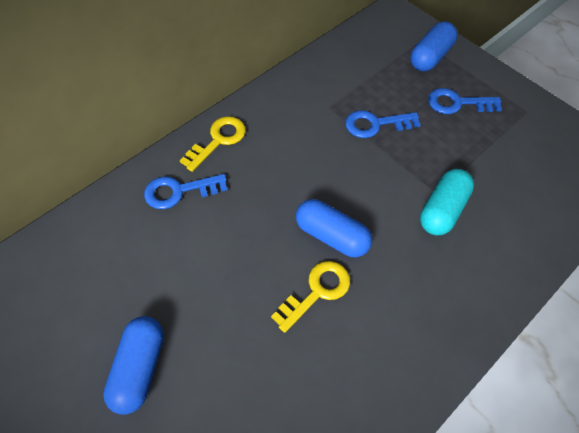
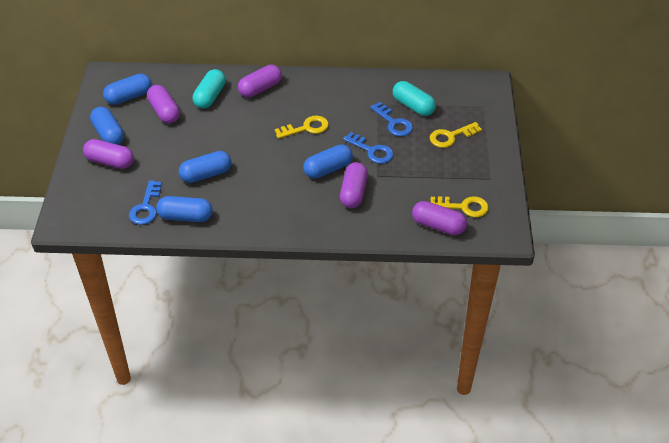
blue capsule: 3 -> 5
purple capsule: 0 -> 5
turquoise capsule: 1 -> 2
yellow key: 2 -> 3

